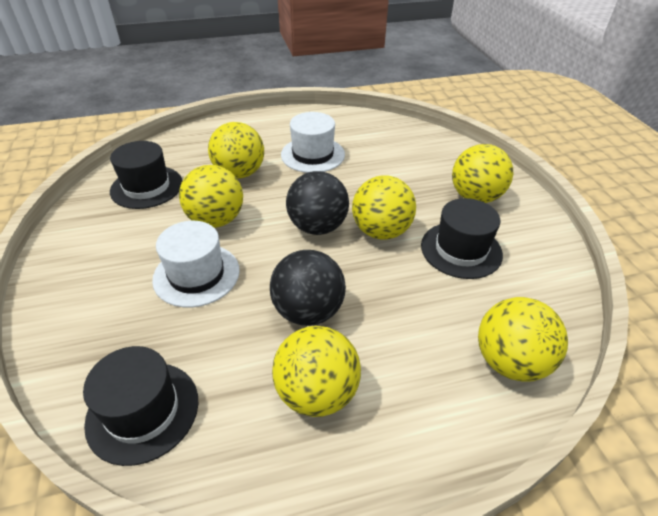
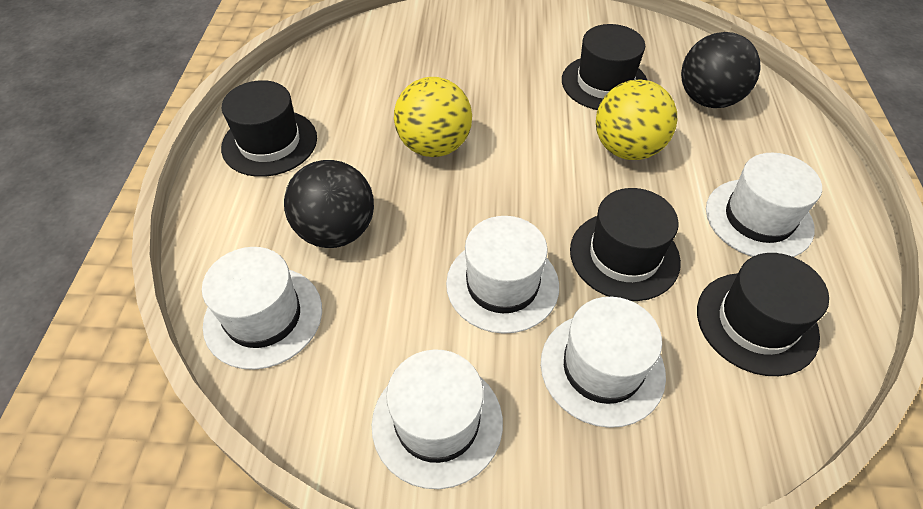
black hat: 3 -> 4
white hat: 2 -> 5
yellow ball: 6 -> 2

